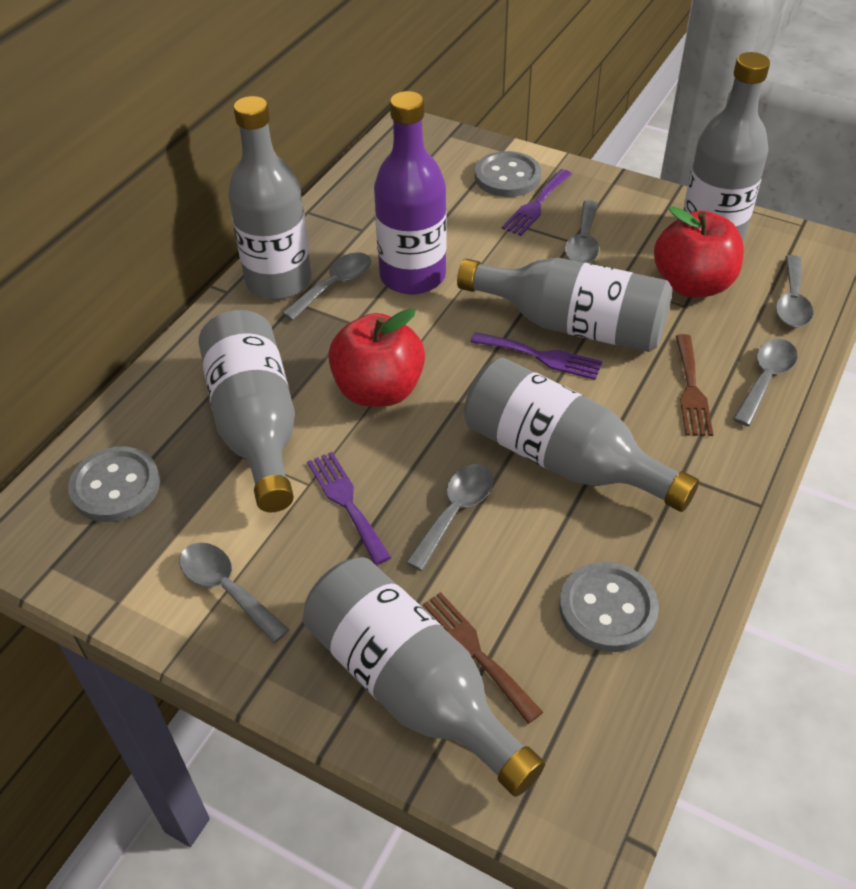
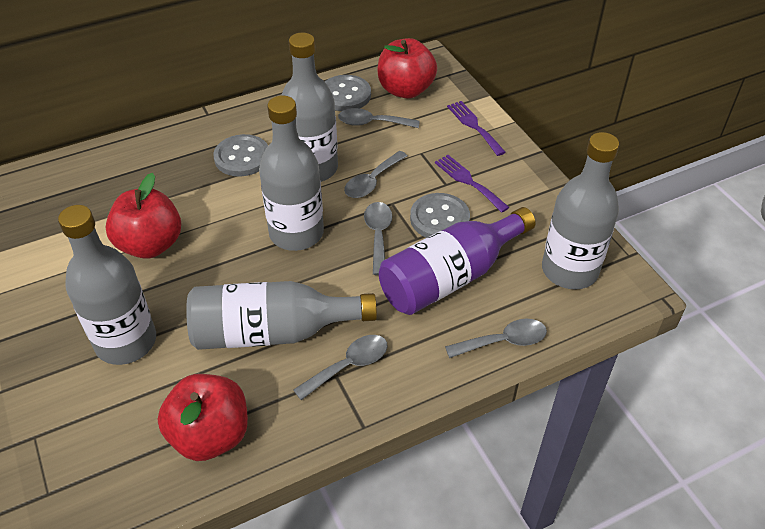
brown fork: 2 -> 0
grey bottle: 6 -> 5
grey spoon: 6 -> 5
purple fork: 3 -> 2
red apple: 2 -> 3

